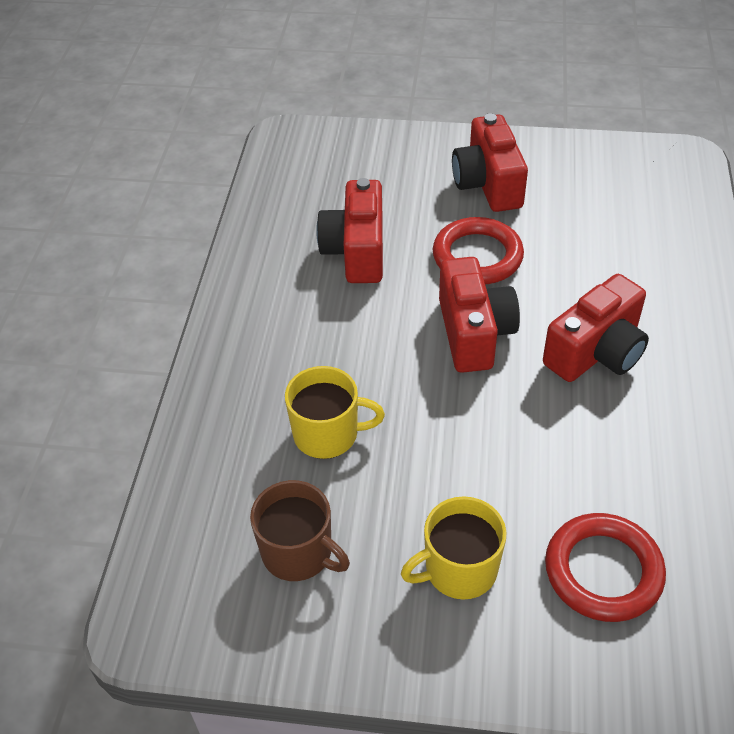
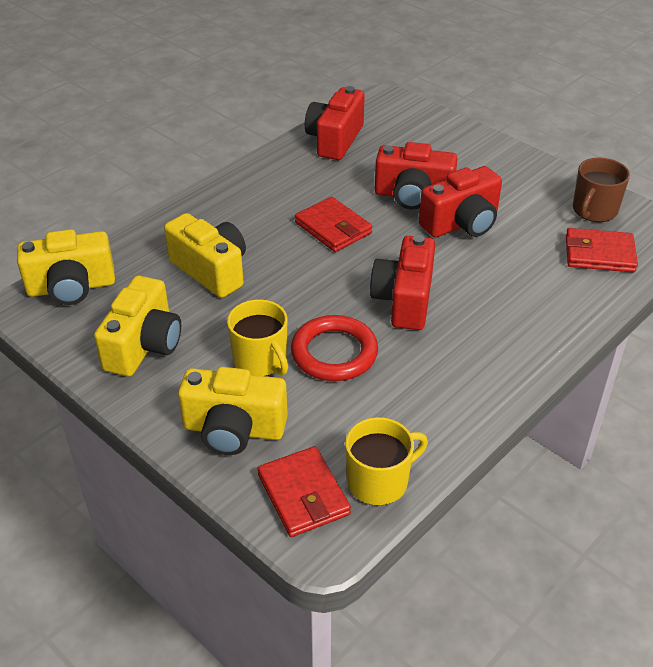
red ring: 2 -> 1
red wallet: 0 -> 3
yellow camera: 0 -> 4

